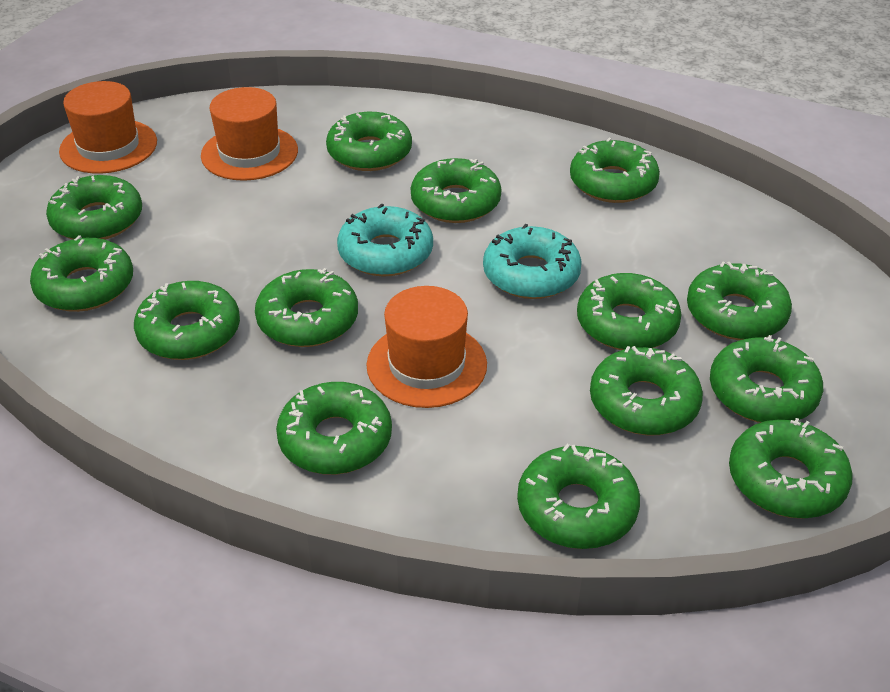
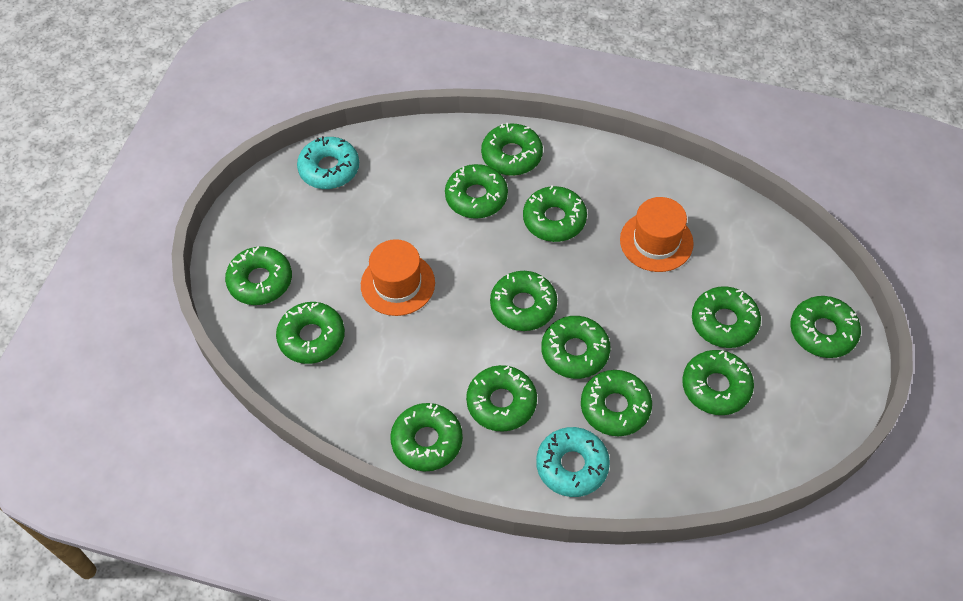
green donut: 14 -> 13
orange hat: 3 -> 2

